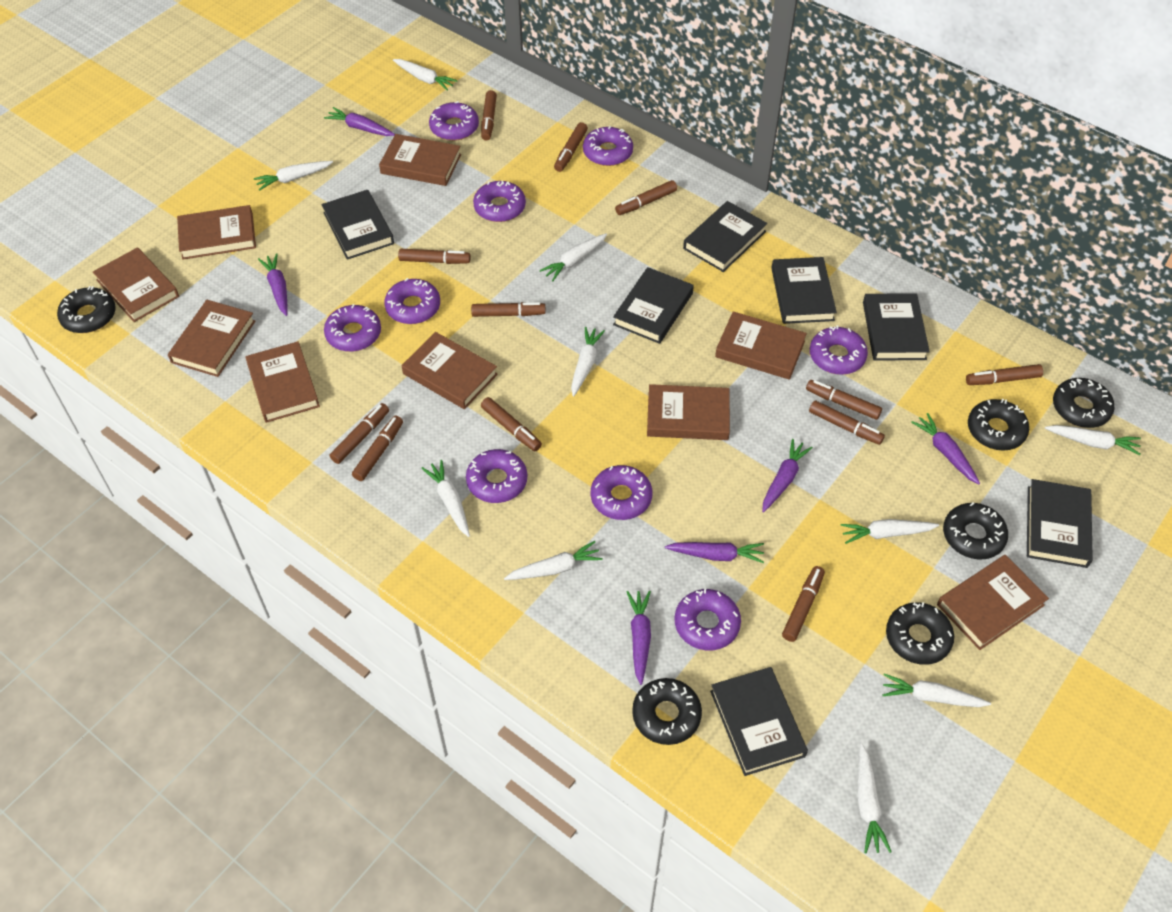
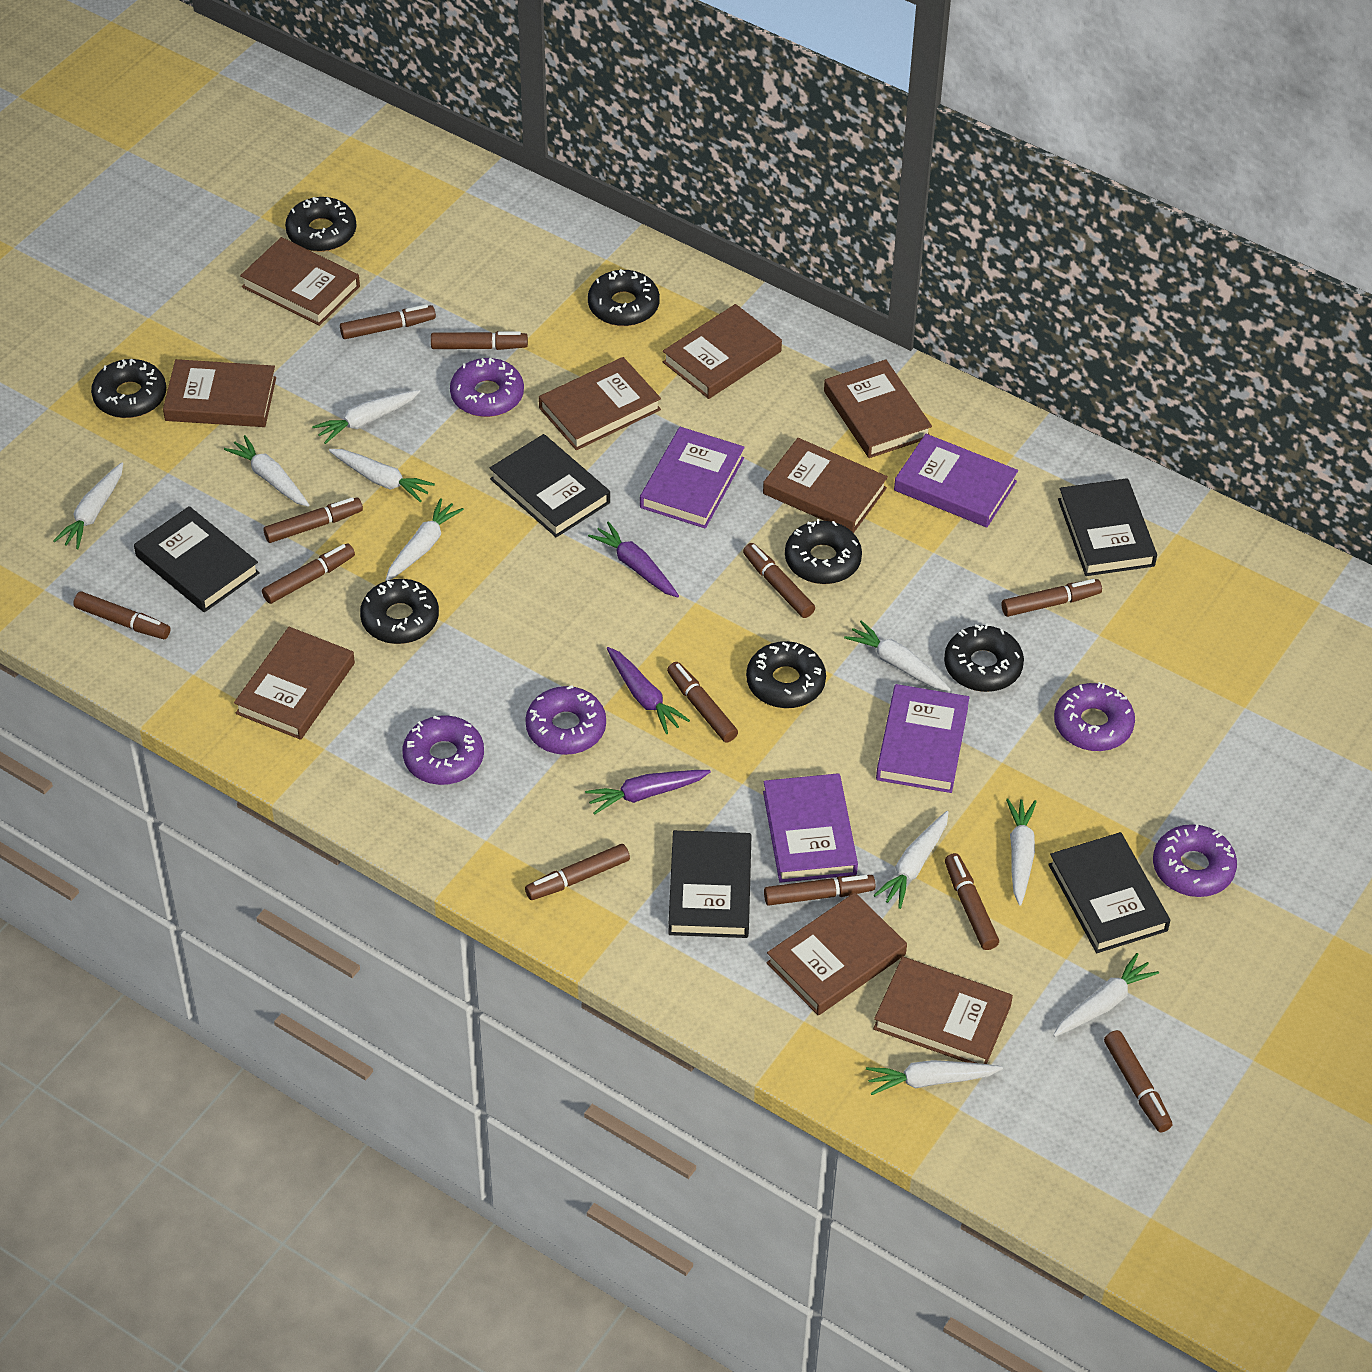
black book: 7 -> 5
black donut: 6 -> 7
purple book: 0 -> 4
purple carrot: 6 -> 3
purple donut: 9 -> 5

